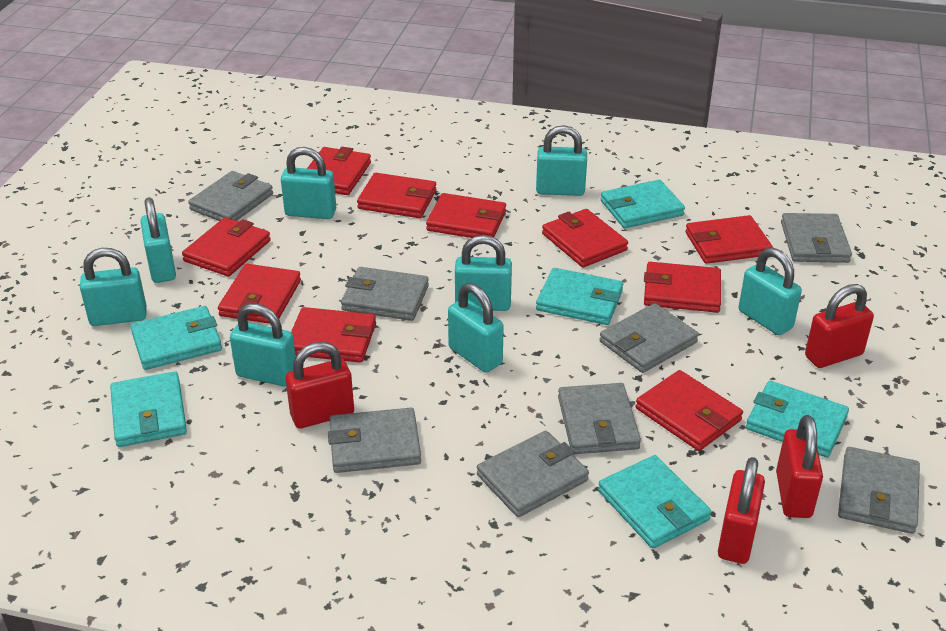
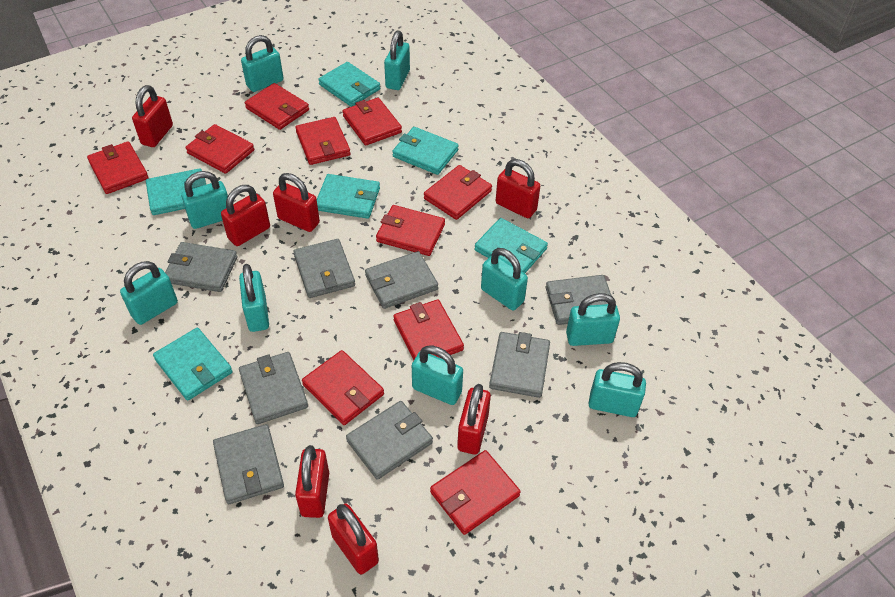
red padlock: 4 -> 7
turquoise padlock: 8 -> 9

